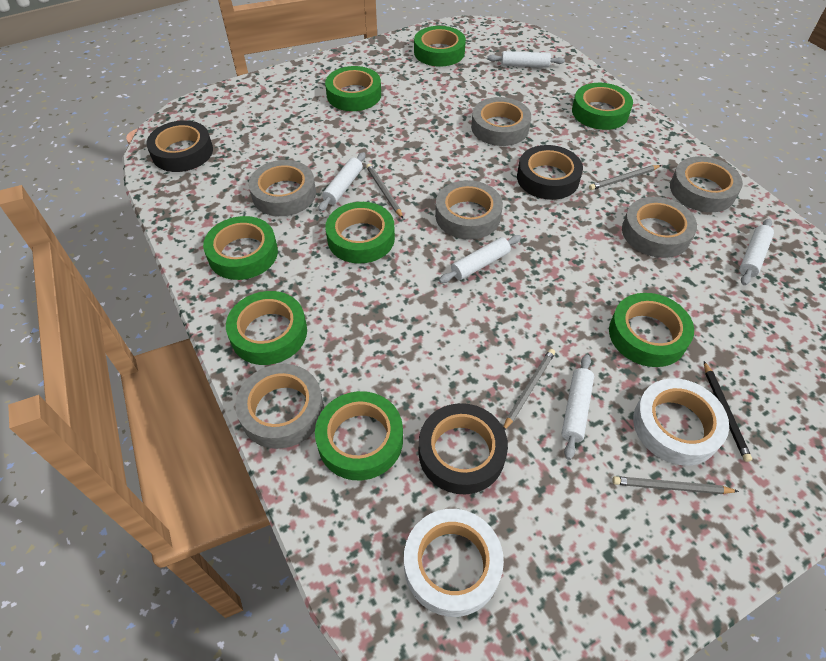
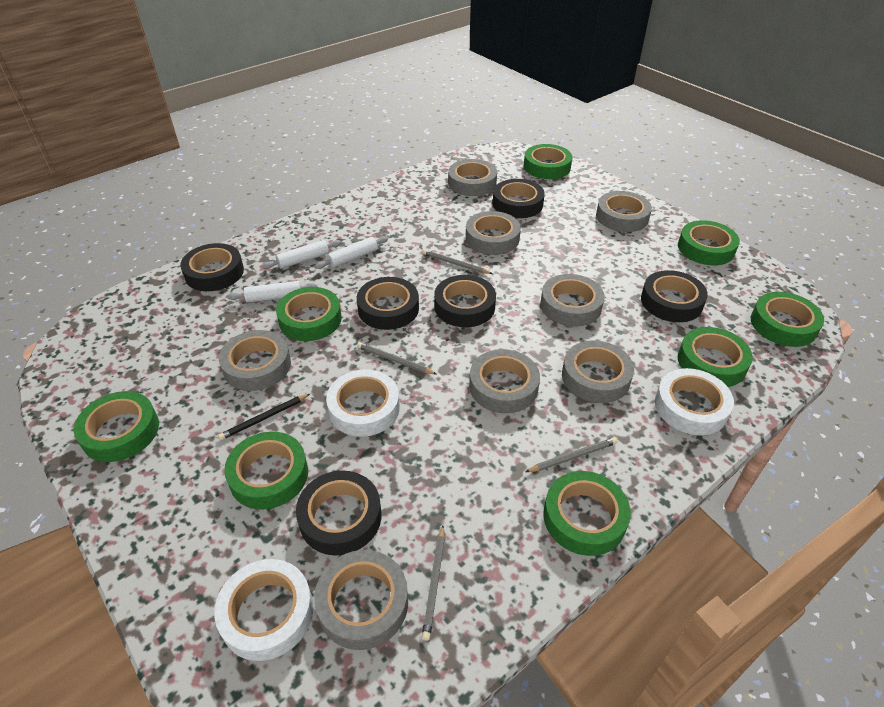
black tape: 3 -> 6
grey tape: 6 -> 8
white rolling pin: 5 -> 3
white tape: 2 -> 3

